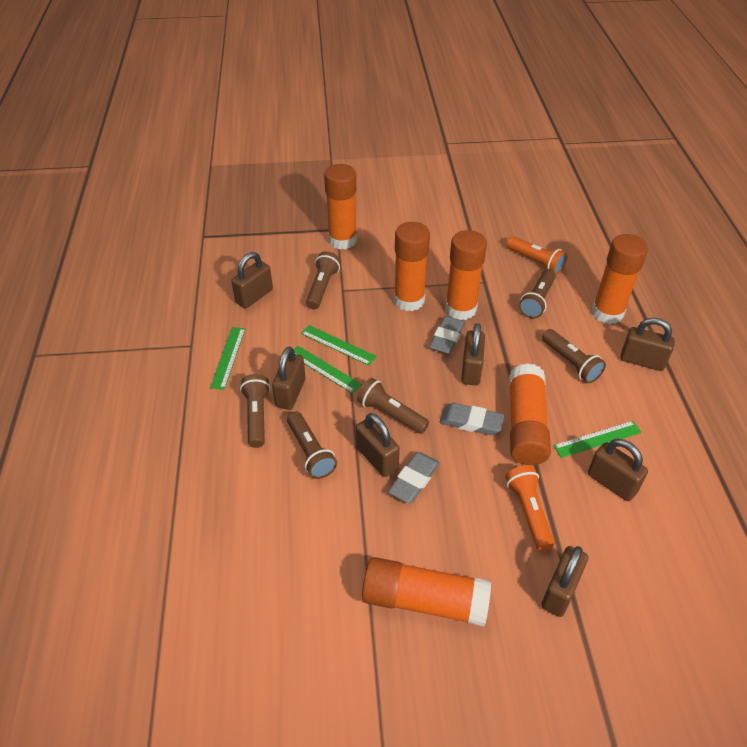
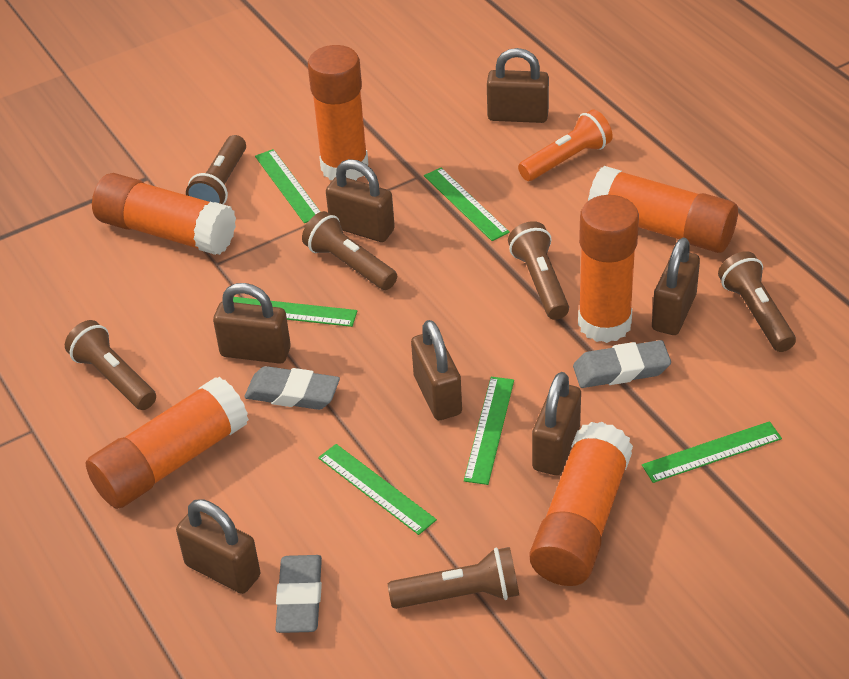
green ruler: 4 -> 6
orange flashlight: 2 -> 1

